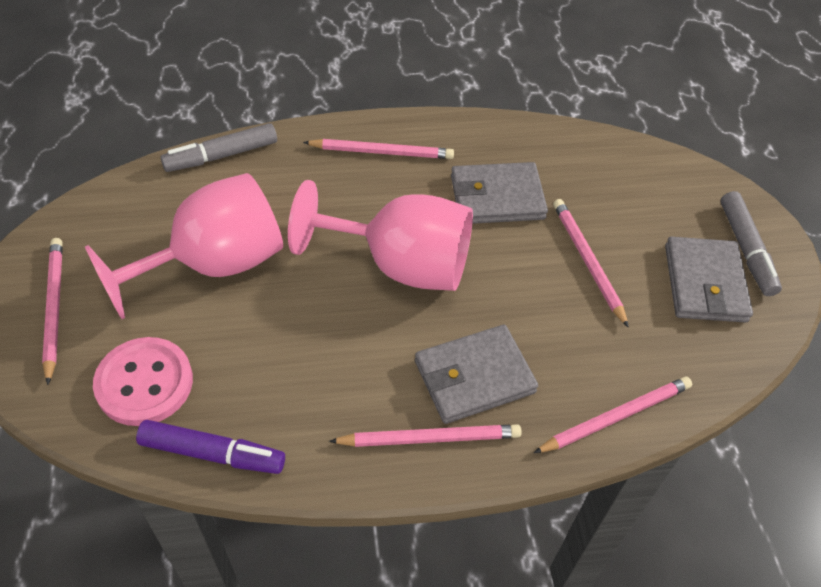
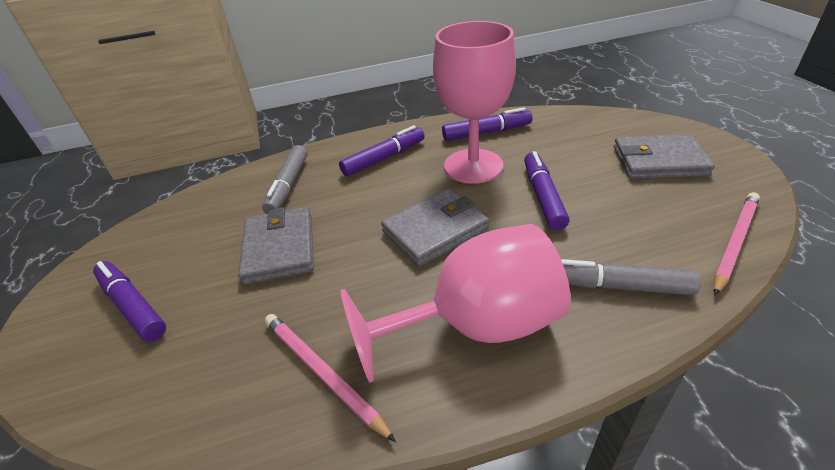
pink button: 1 -> 0
pink pencil: 5 -> 2
purple marker: 1 -> 4

